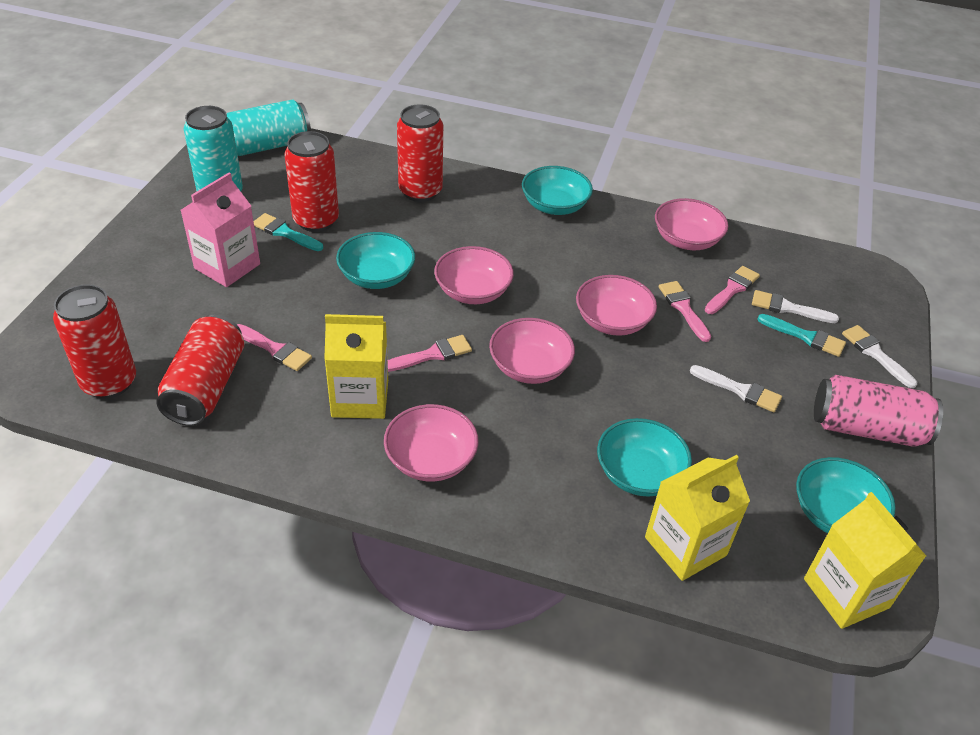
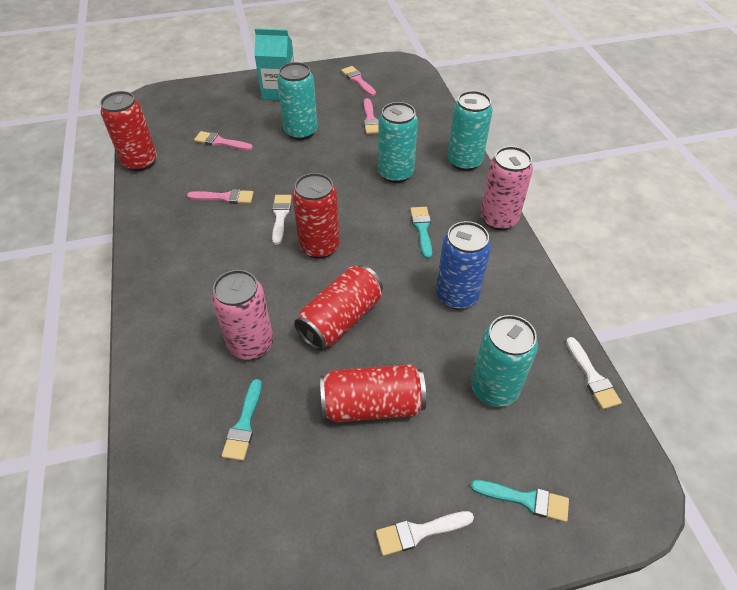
blue can: 0 -> 1
pink bowl: 5 -> 0
pink can: 1 -> 2
pink carton: 1 -> 0
turquoise bowl: 4 -> 0
turquoise brush: 2 -> 3
turquoise can: 2 -> 4
turquoise carton: 0 -> 1
yellow carton: 3 -> 0

